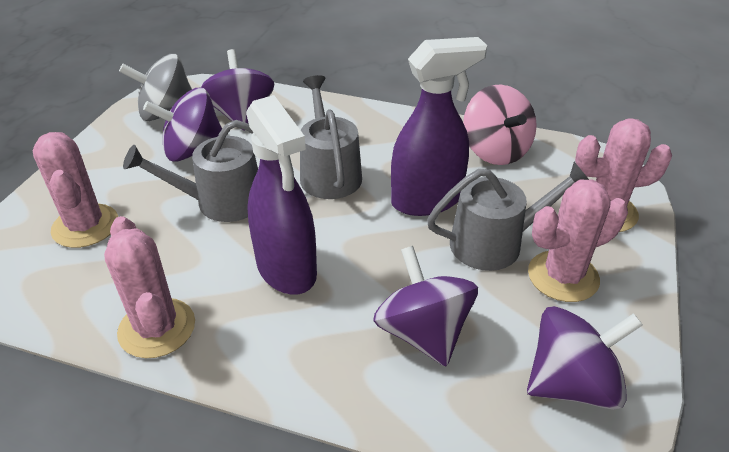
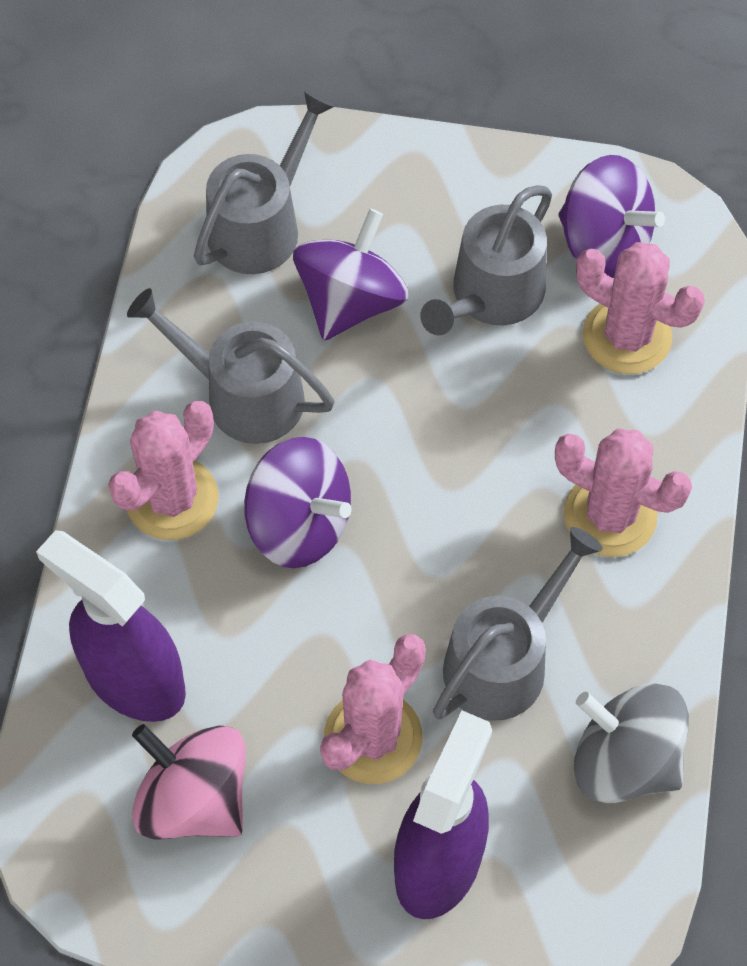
grey watering can: 3 -> 4
purple spinning top: 4 -> 3

